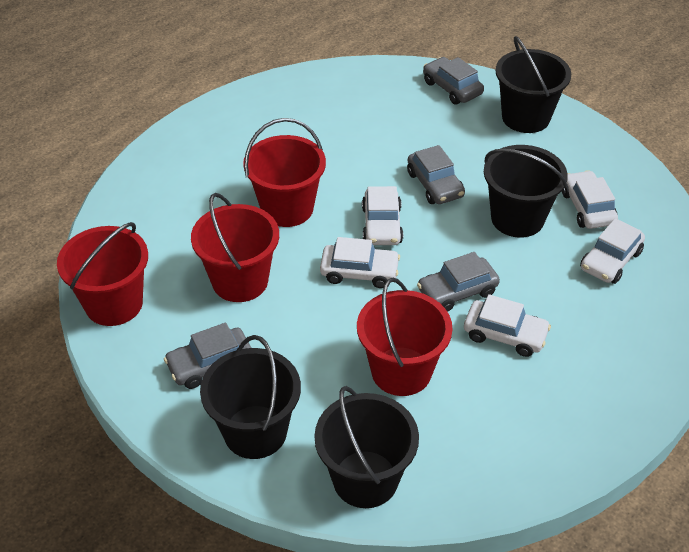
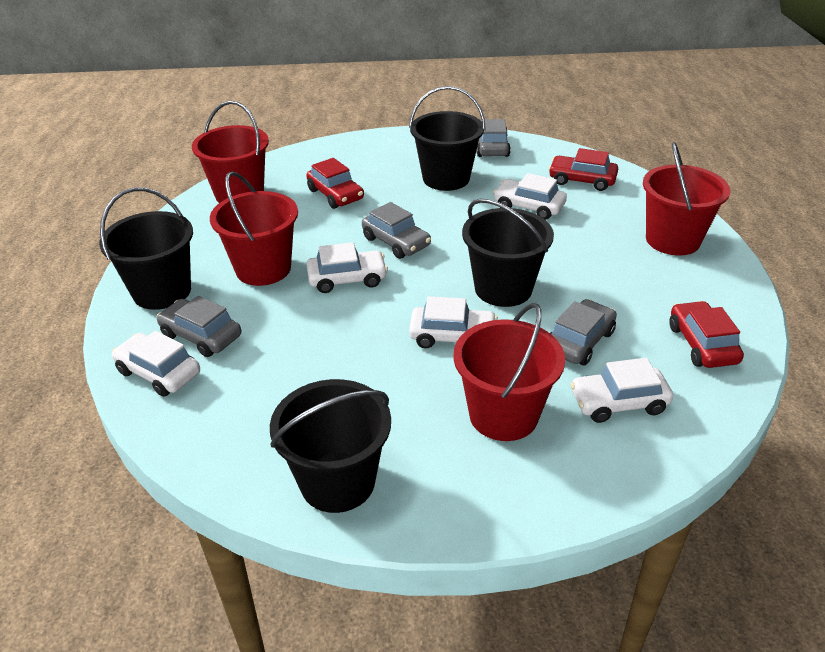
red car: 0 -> 3

